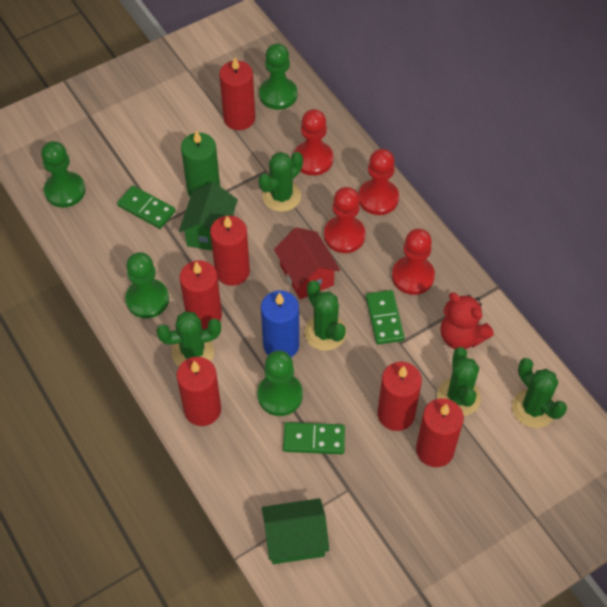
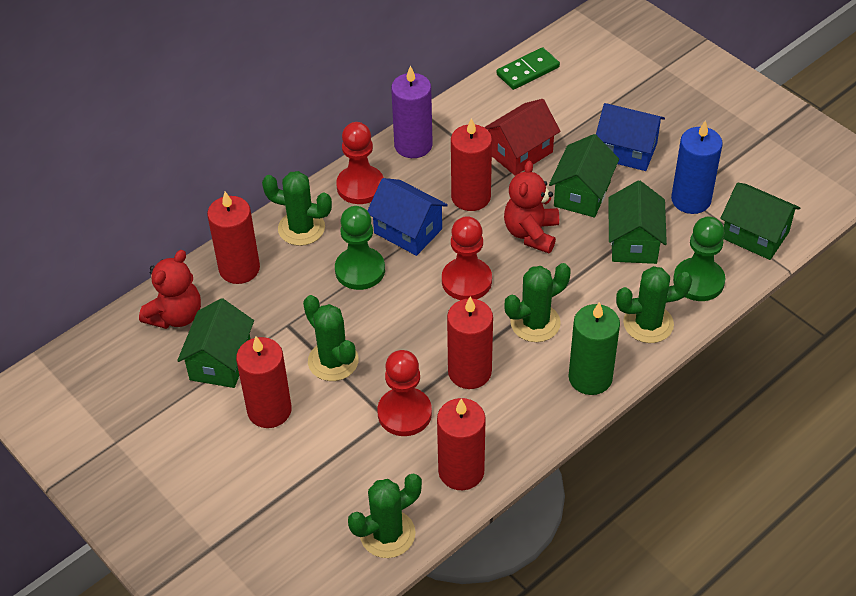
blue house: 0 -> 2
green domino: 3 -> 1
green house: 2 -> 4
green pawn: 4 -> 2
purple candle: 0 -> 1
red candle: 6 -> 5
red pawn: 4 -> 3
red teddy bear: 1 -> 2

